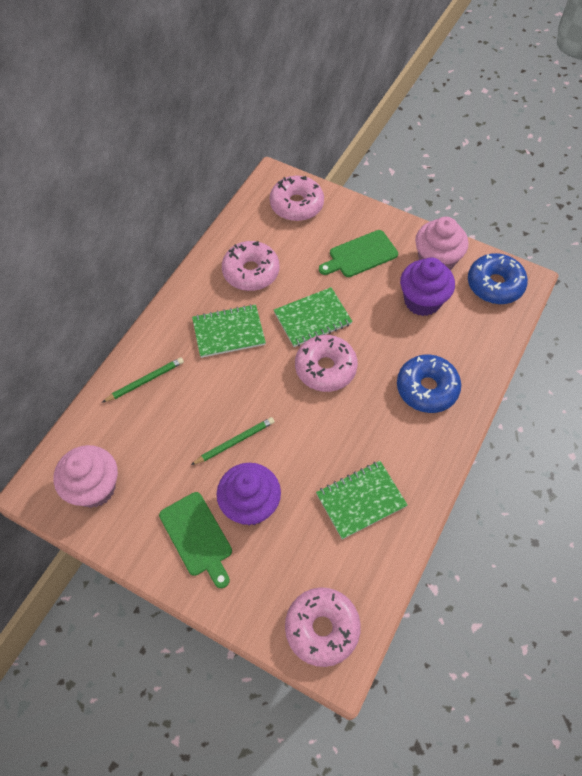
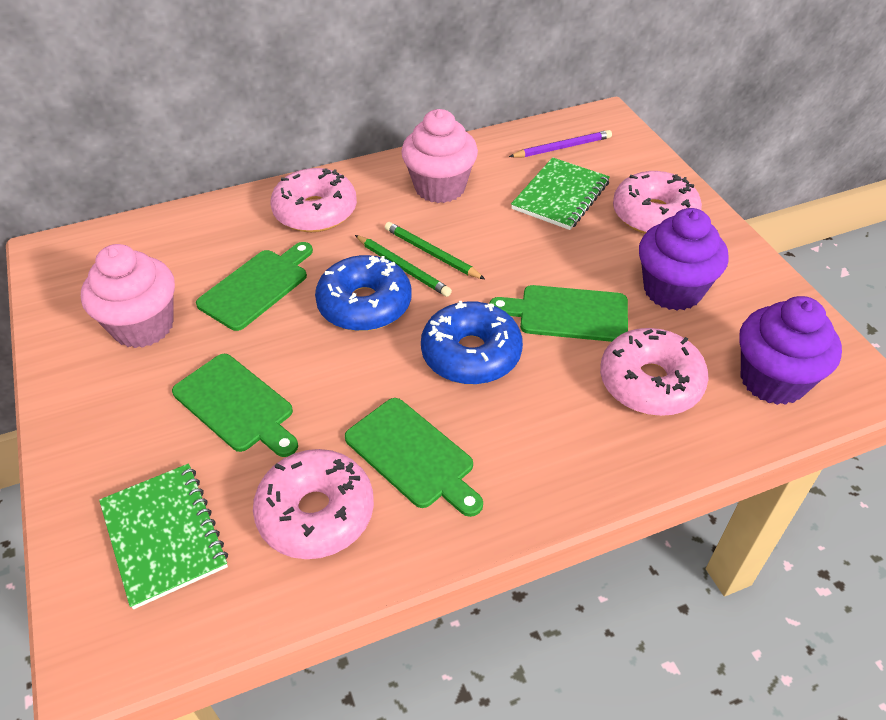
green cutting board: 2 -> 4
green notebook: 3 -> 2
purple pencil: 0 -> 1

